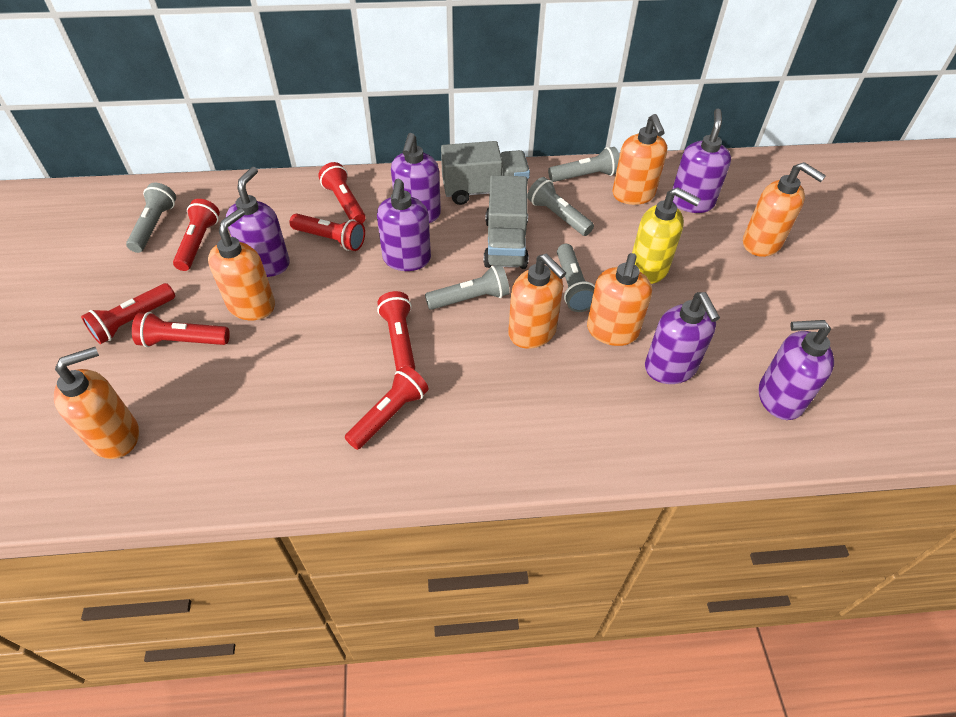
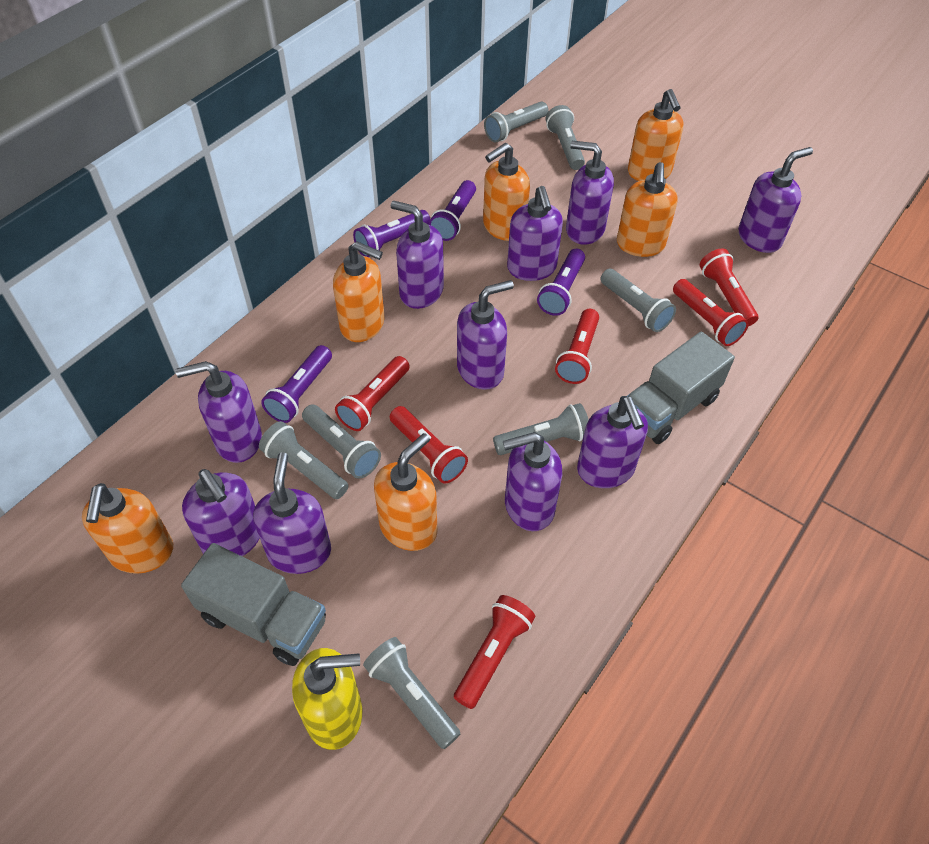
grey flashlight: 5 -> 7
purple flashlight: 0 -> 4
purple soap dispenser: 6 -> 10
red flashlight: 7 -> 6

